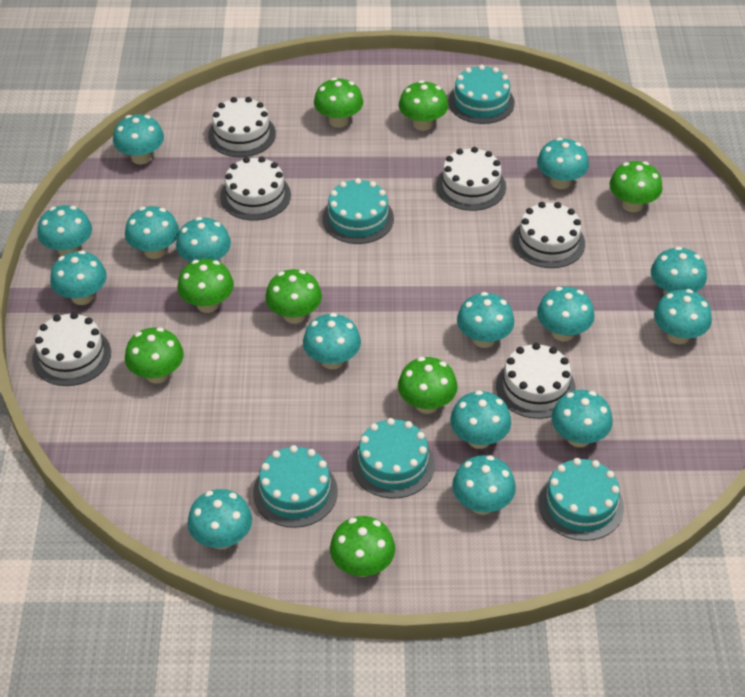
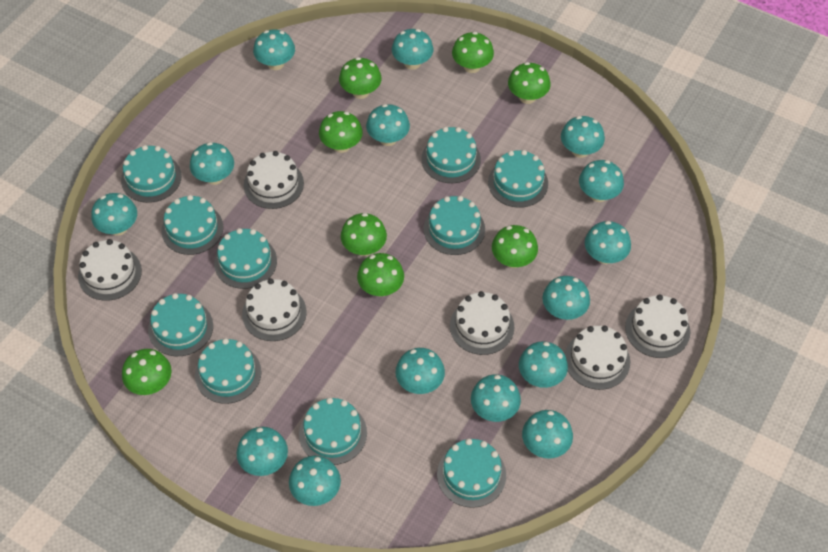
turquoise cake: 5 -> 10

